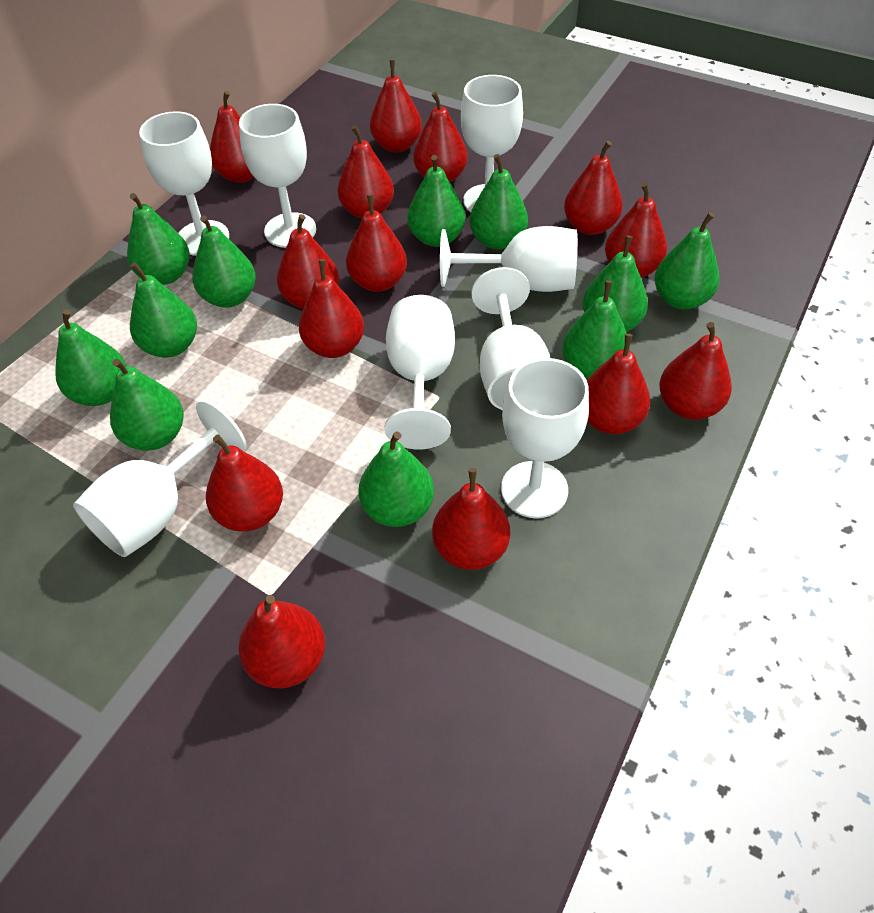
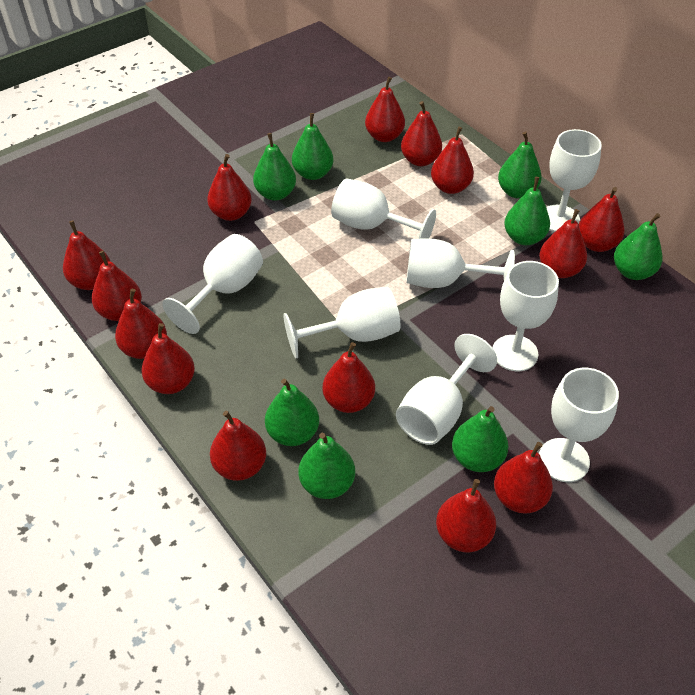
green pear: 11 -> 8

